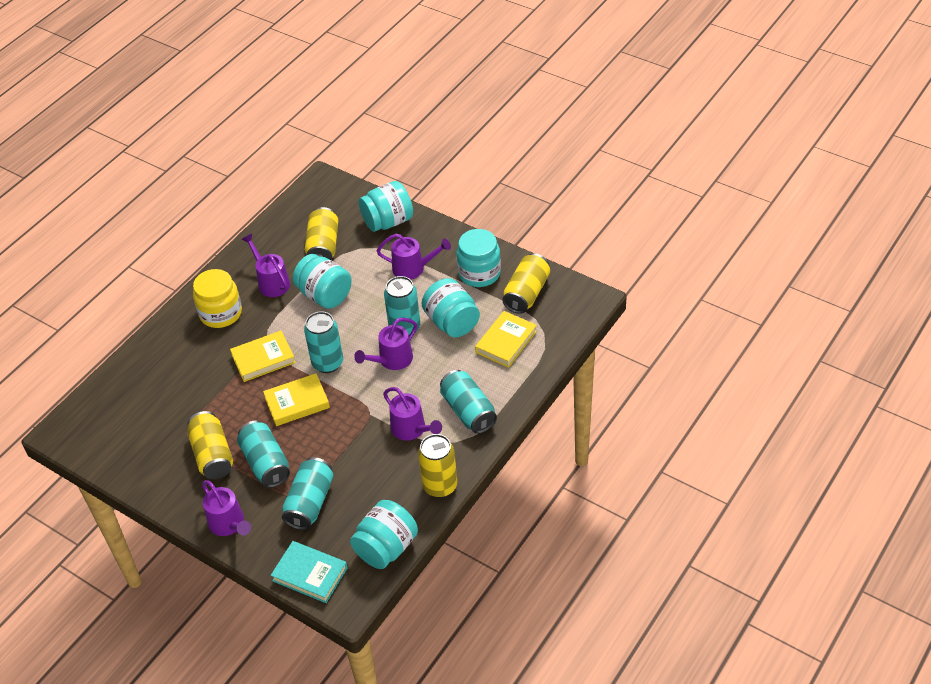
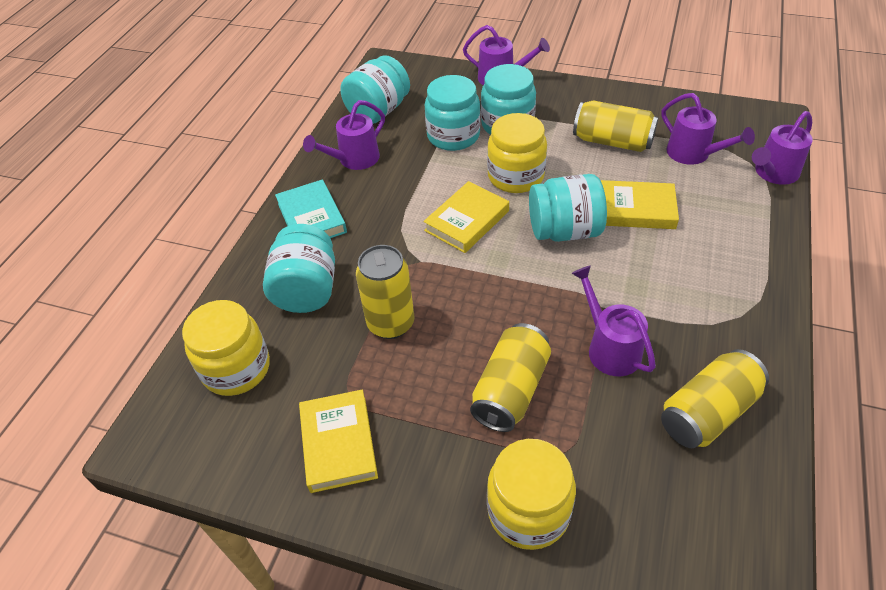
turquoise can: 5 -> 0
yellow jar: 1 -> 3

